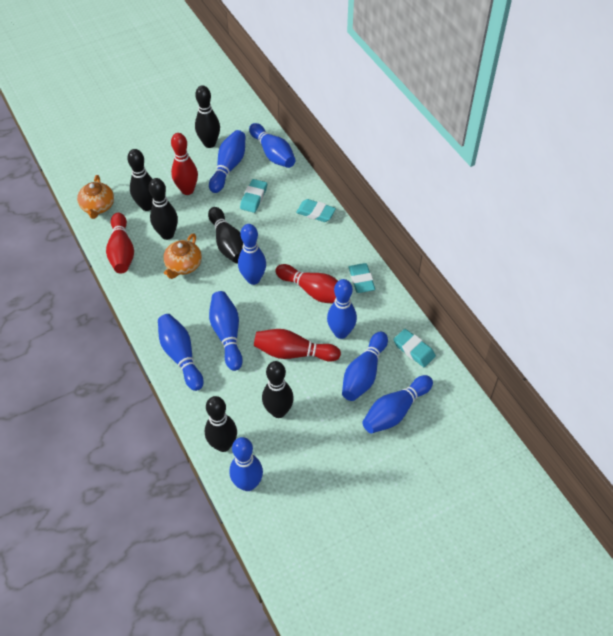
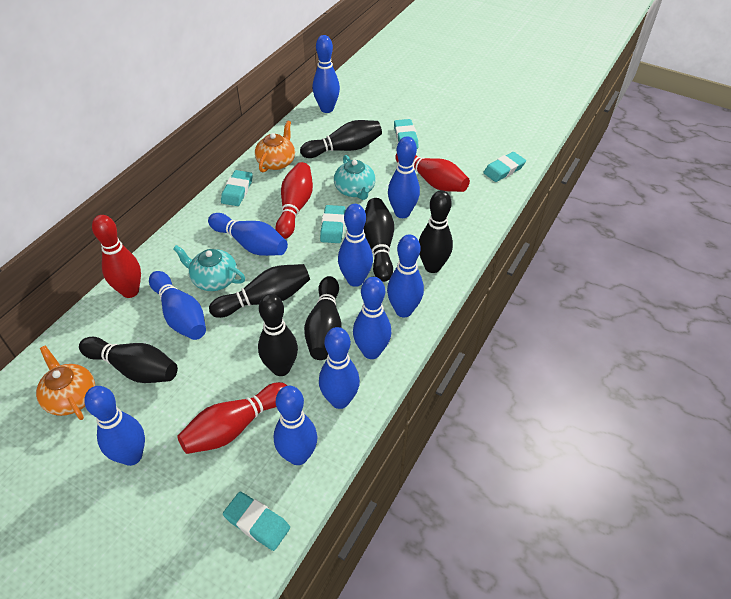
black bowling pin: 6 -> 7
blue bowling pin: 9 -> 10
turquoise eraser: 4 -> 5
turquoise teapot: 0 -> 2

